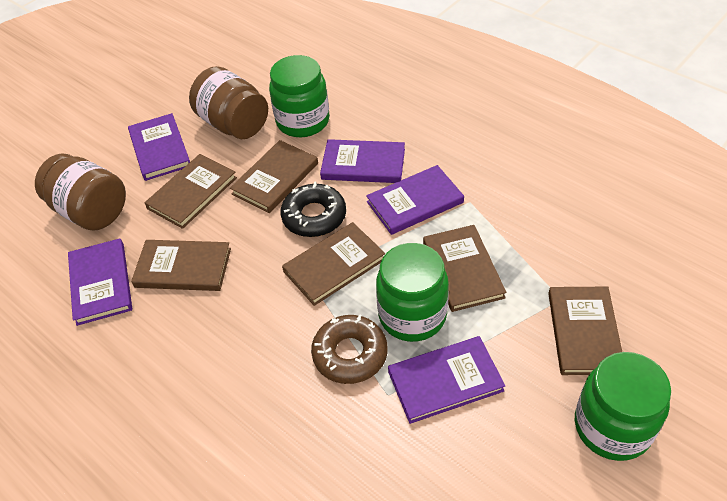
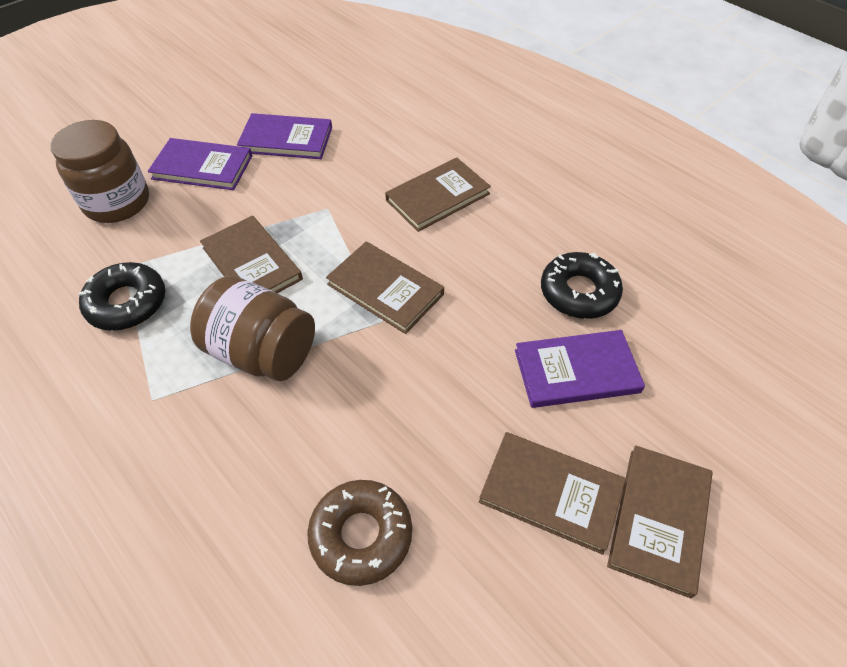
black donut: 1 -> 2
brown book: 6 -> 5
green jar: 3 -> 0
purple book: 5 -> 3

